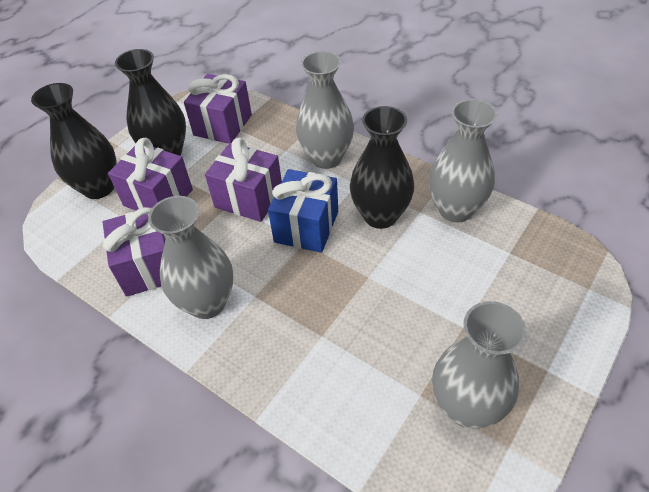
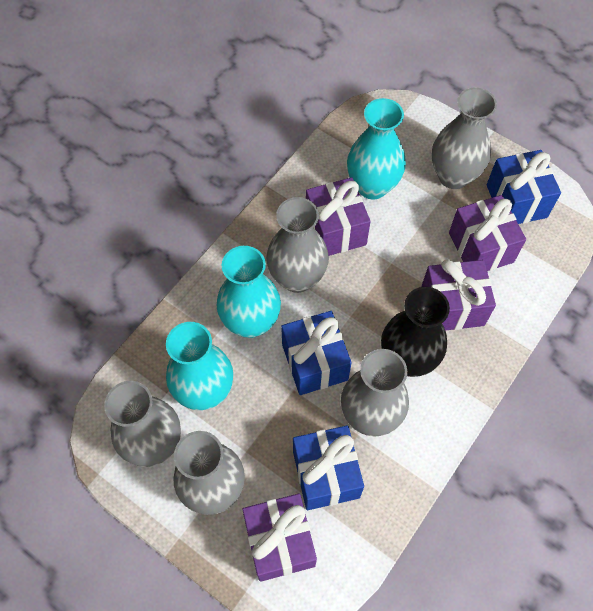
black vase: 3 -> 1
blue gift: 1 -> 3
grey vase: 4 -> 5
turquoise vase: 0 -> 3

